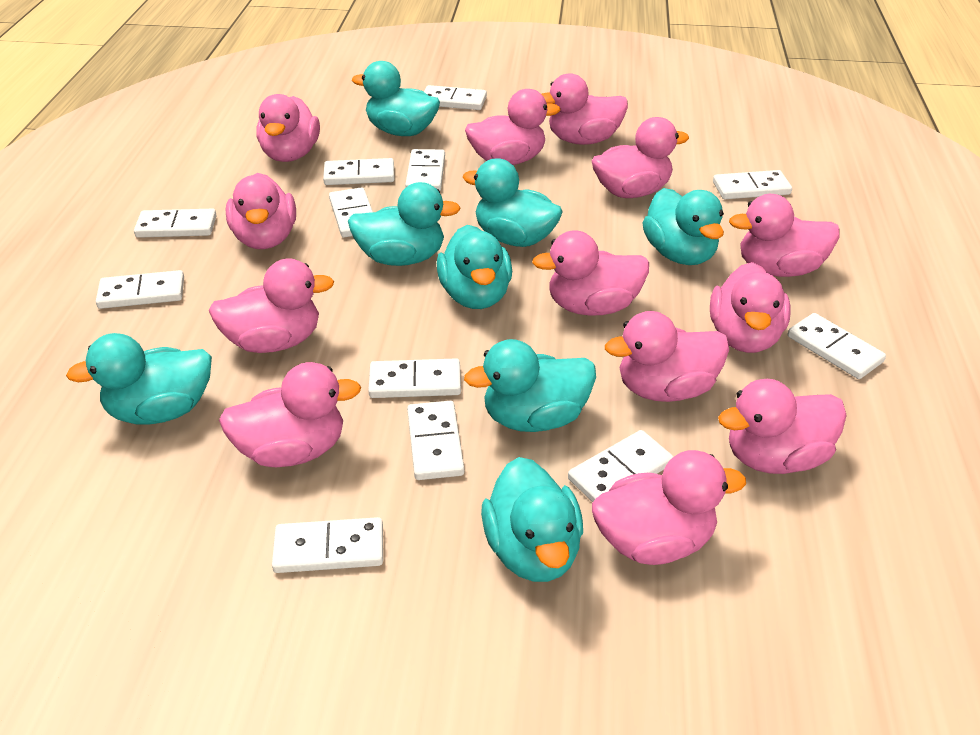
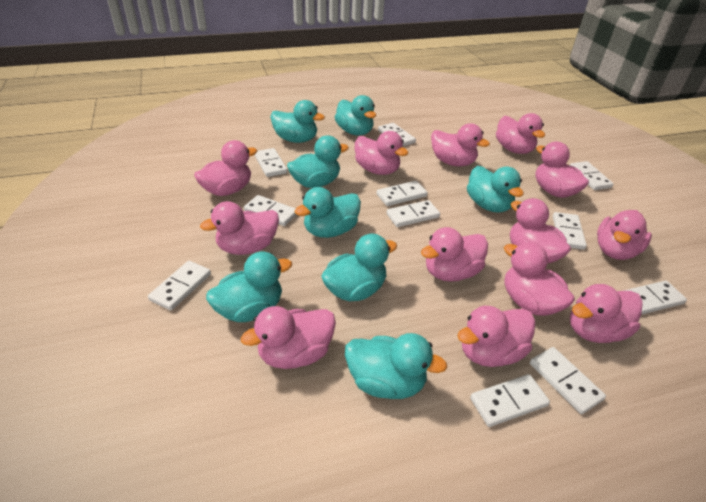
white domino: 12 -> 11

